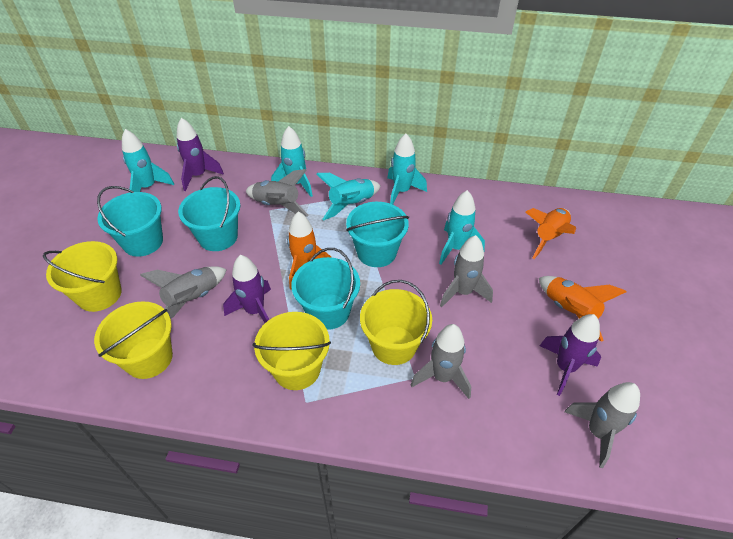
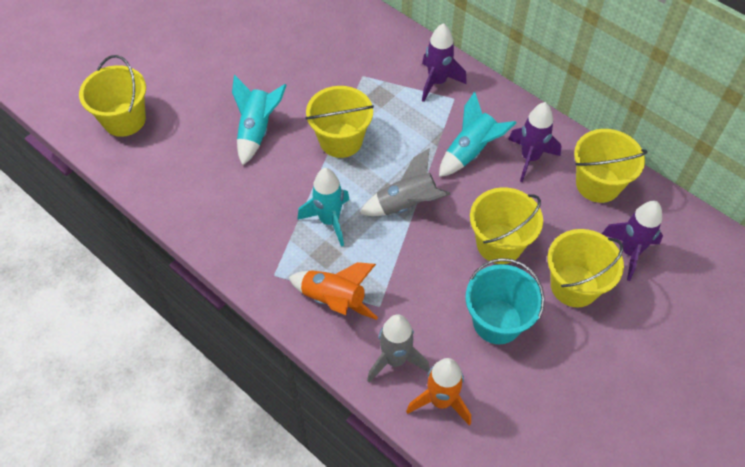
grey rocket: 5 -> 2
orange rocket: 3 -> 2
turquoise bucket: 4 -> 1
turquoise rocket: 5 -> 3
yellow bucket: 4 -> 5

